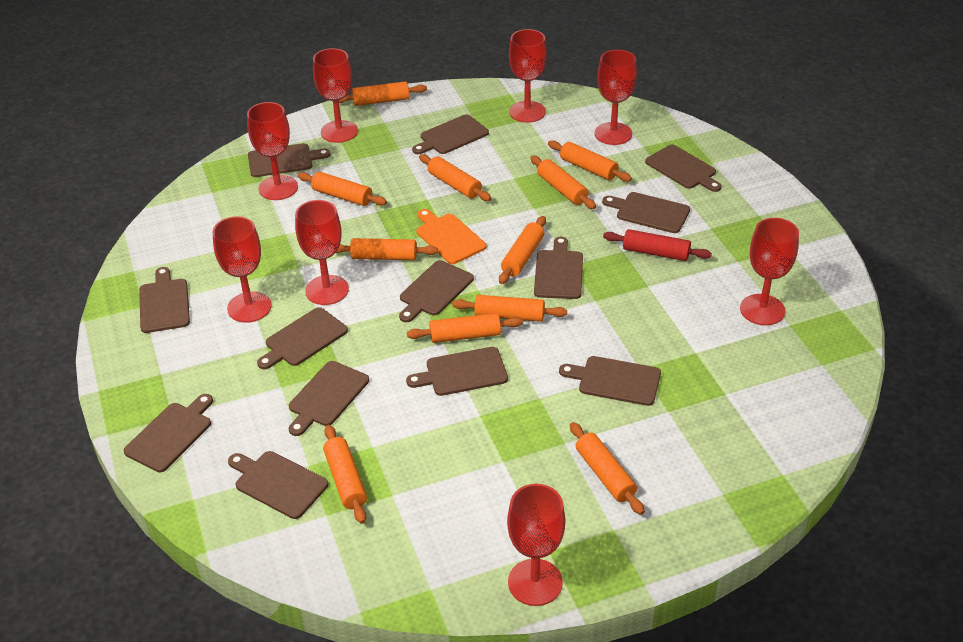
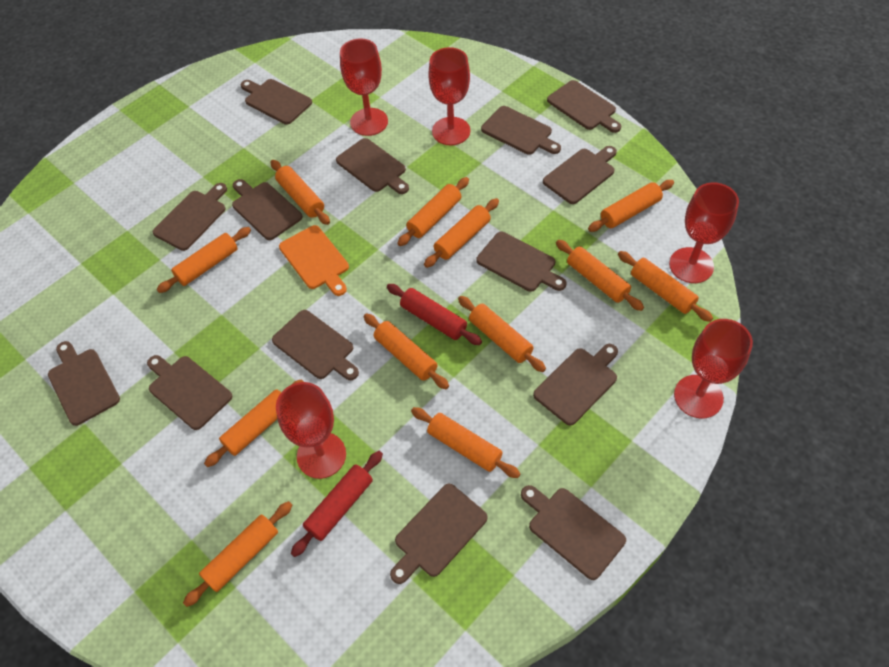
brown cutting board: 13 -> 14
orange rolling pin: 11 -> 12
red goblet: 8 -> 5
red rolling pin: 1 -> 2

